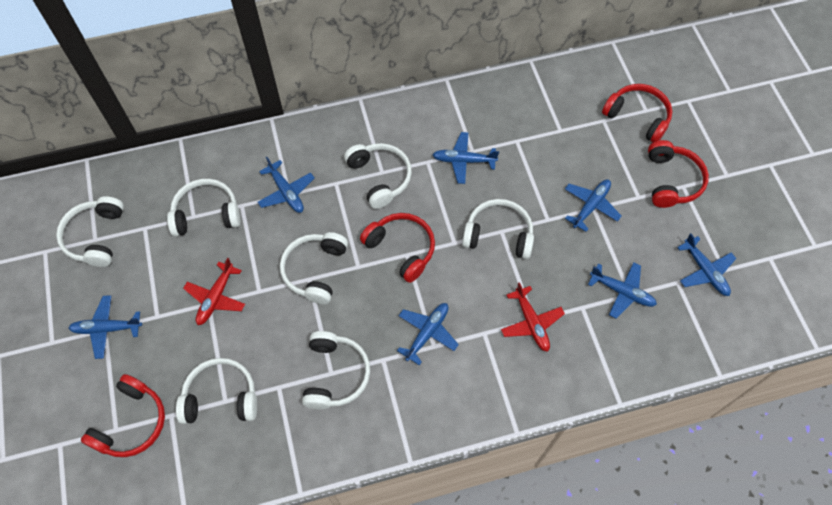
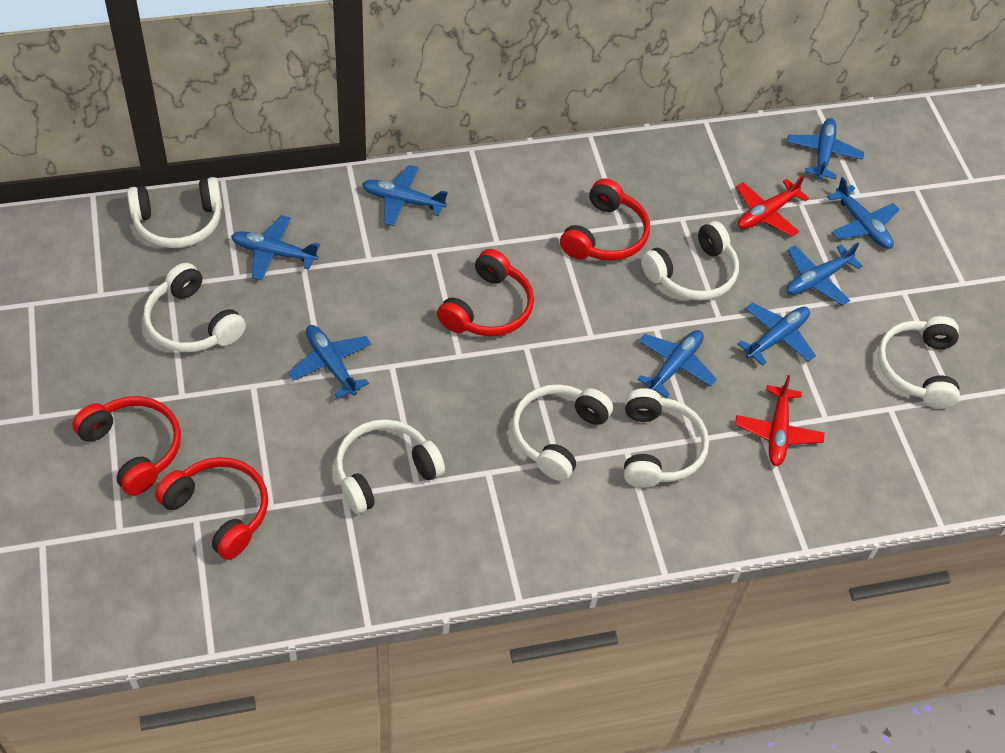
blue plane: 7 -> 8

